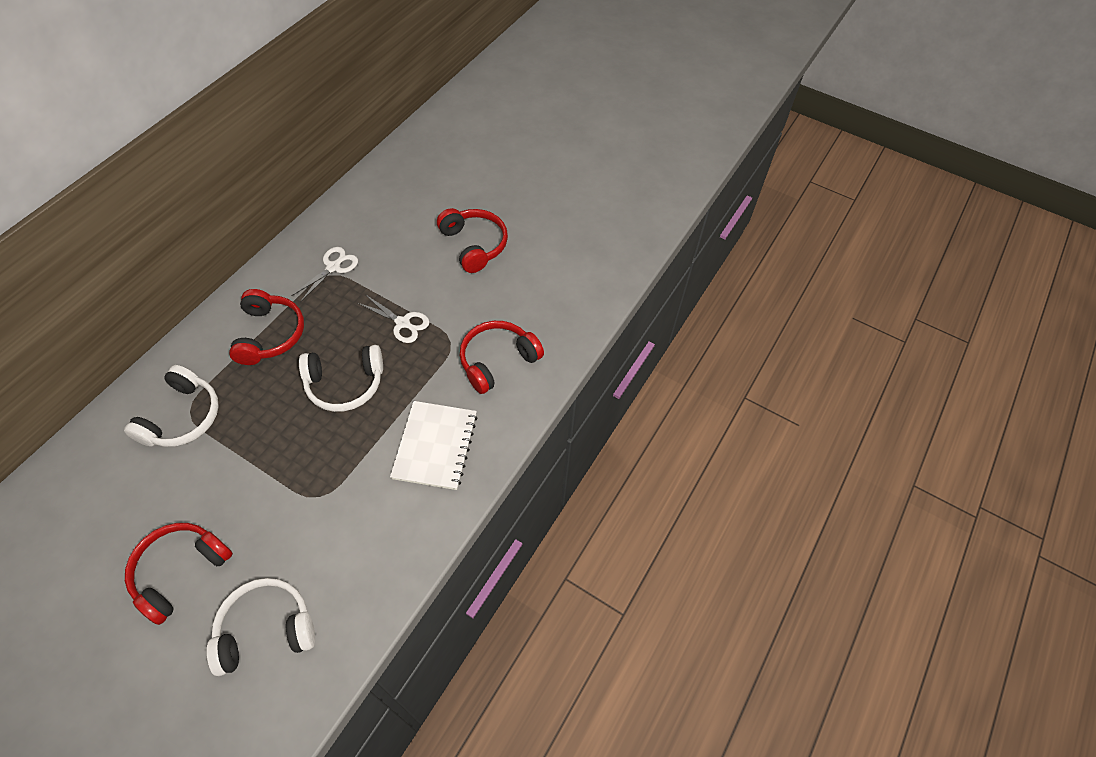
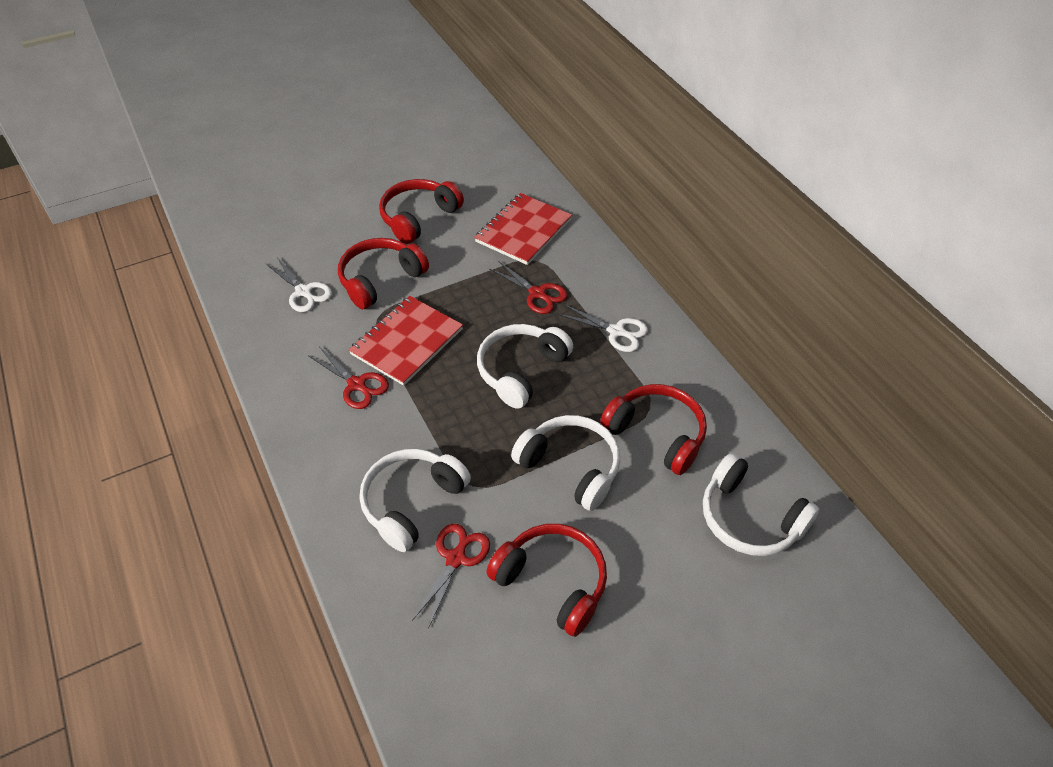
red notebook: 0 -> 2
red scissors: 0 -> 3
white headphones: 3 -> 4
white notebook: 1 -> 0

